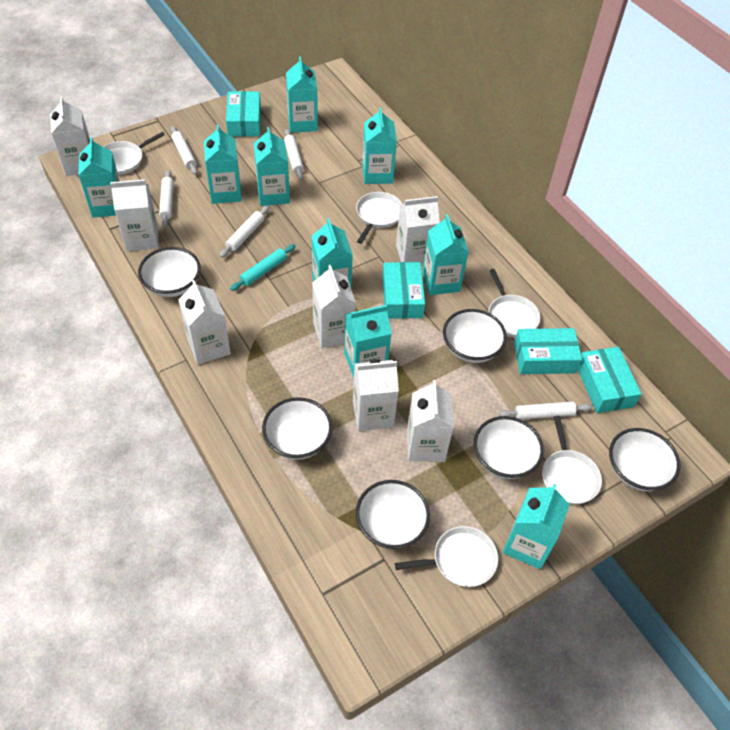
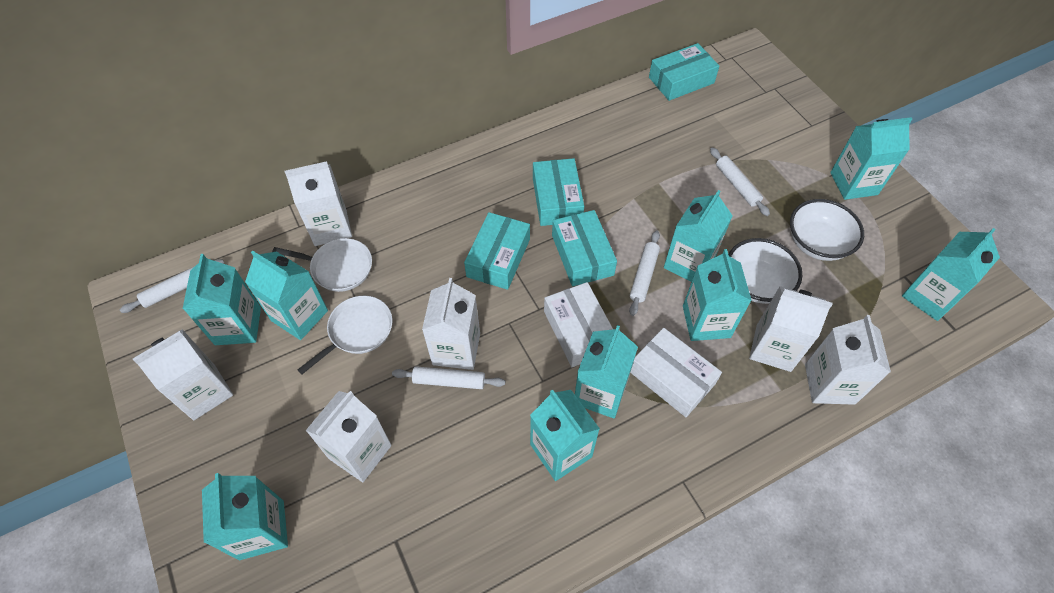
turquoise rolling pin: 1 -> 0
white bowl: 6 -> 2
white box: 0 -> 2
white carton: 7 -> 6
white pan: 5 -> 2
white rolling pin: 5 -> 4

